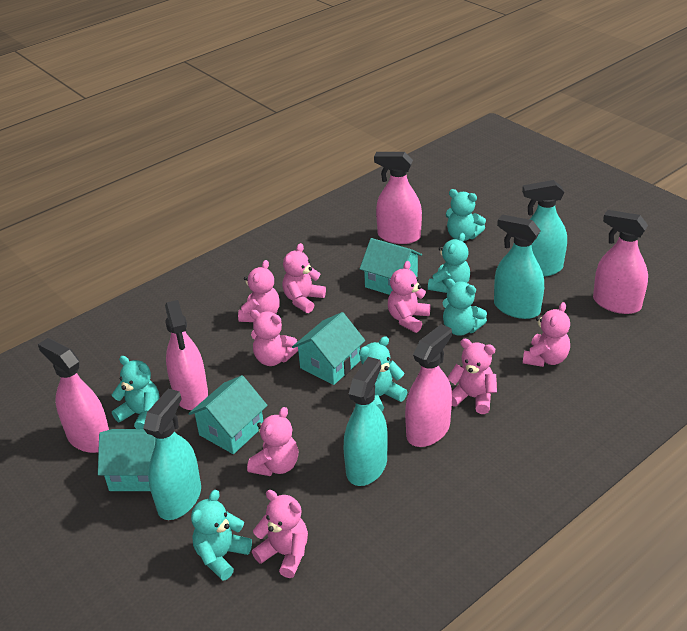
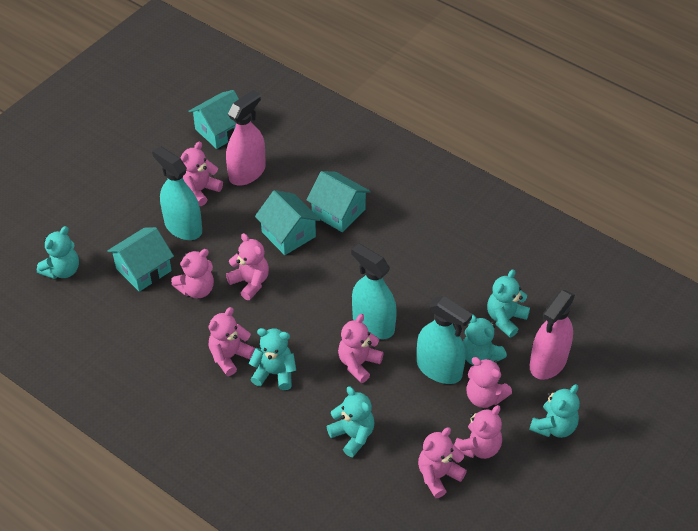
pink spray bottle: 5 -> 2
turquoise spray bottle: 4 -> 3

